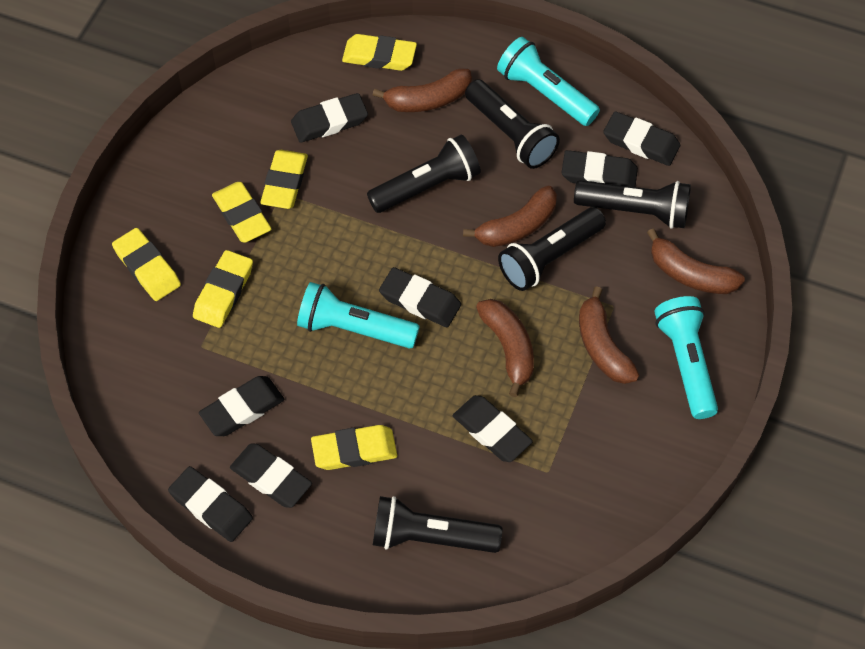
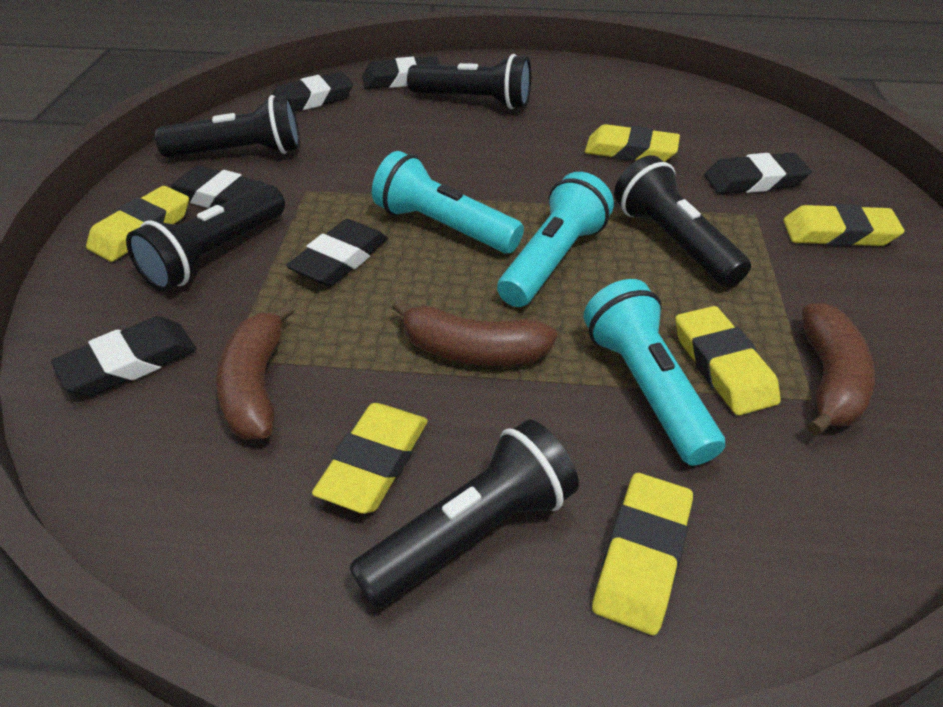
black eraser: 8 -> 6
brown banana: 5 -> 3

